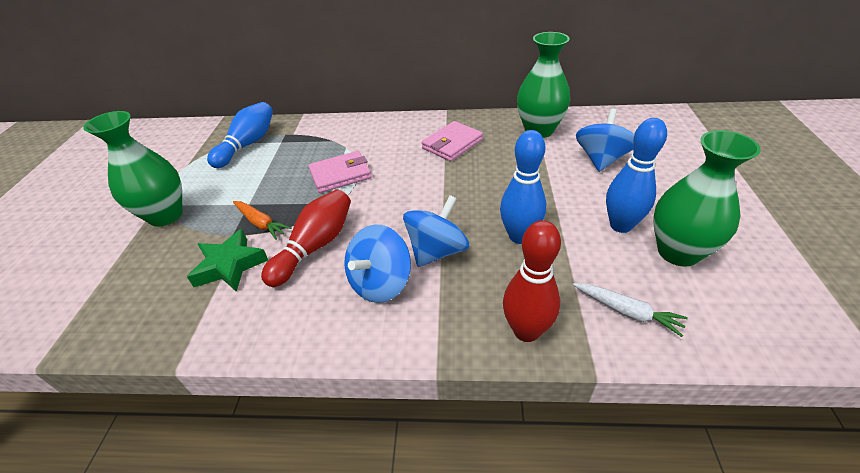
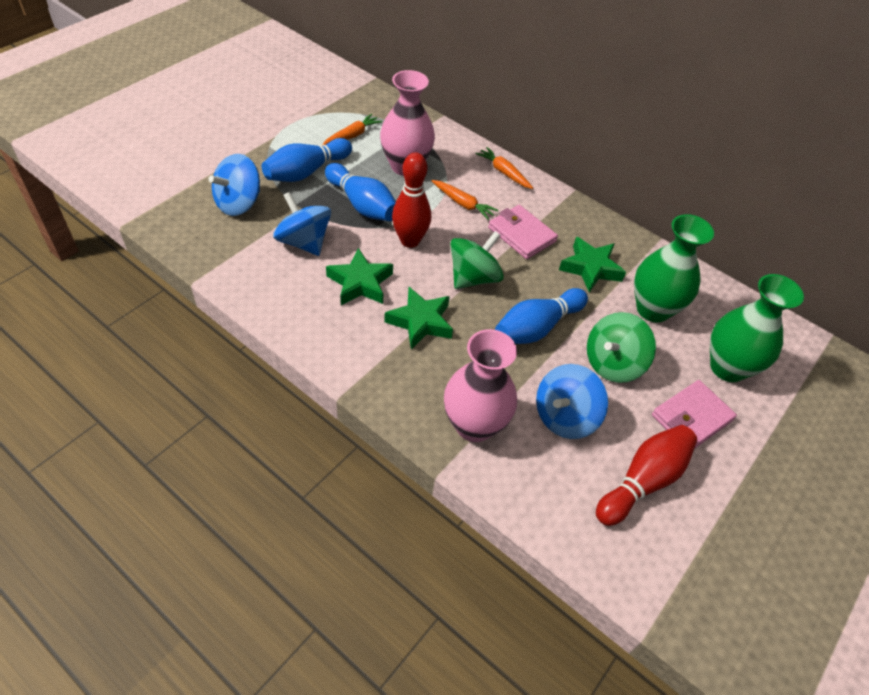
green spinning top: 0 -> 2
green star: 1 -> 3
green vase: 3 -> 2
orange carrot: 1 -> 3
pink vase: 0 -> 2
white carrot: 1 -> 0

